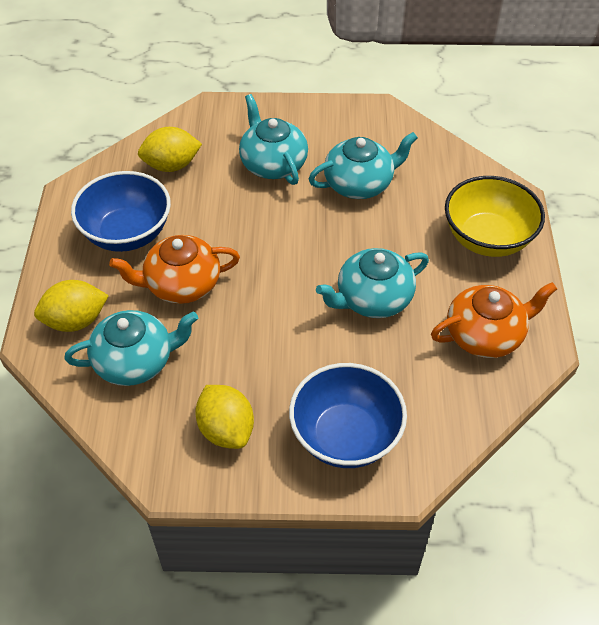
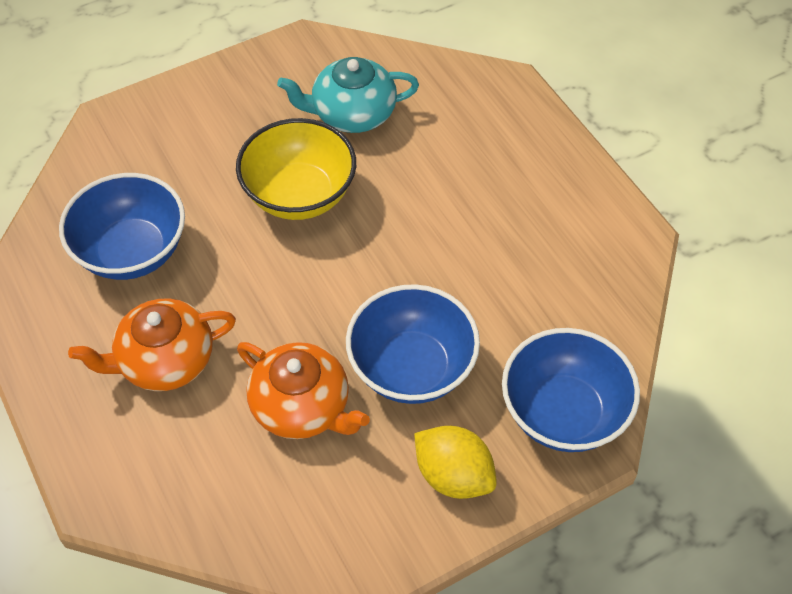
blue bowl: 2 -> 3
turquoise teapot: 4 -> 1
yellow lemon: 3 -> 1

